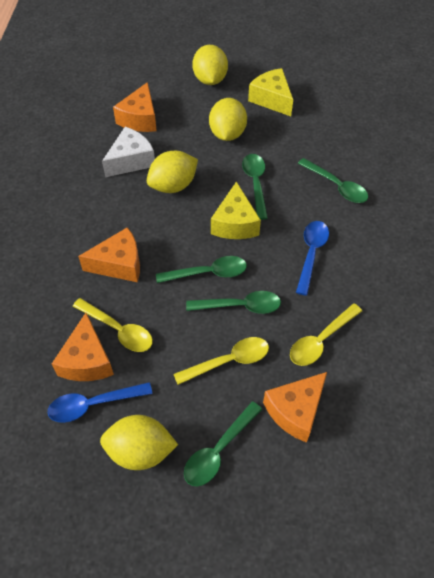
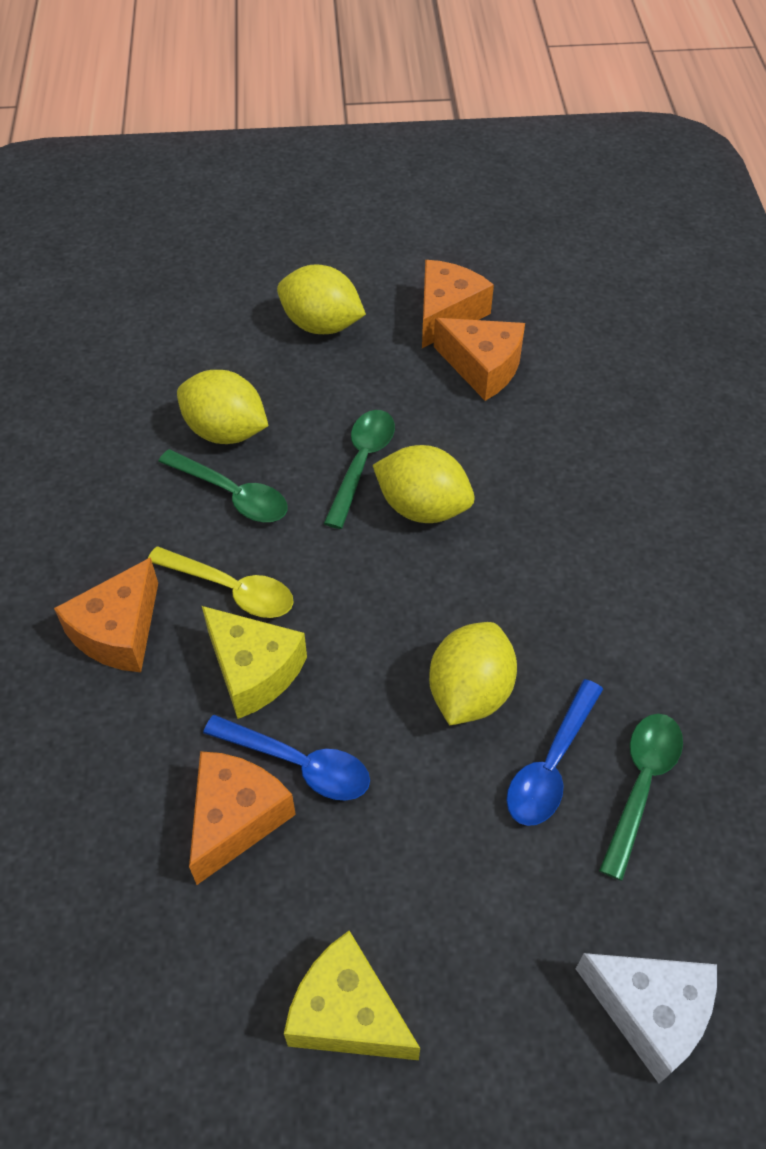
green spoon: 5 -> 3
yellow spoon: 3 -> 1

